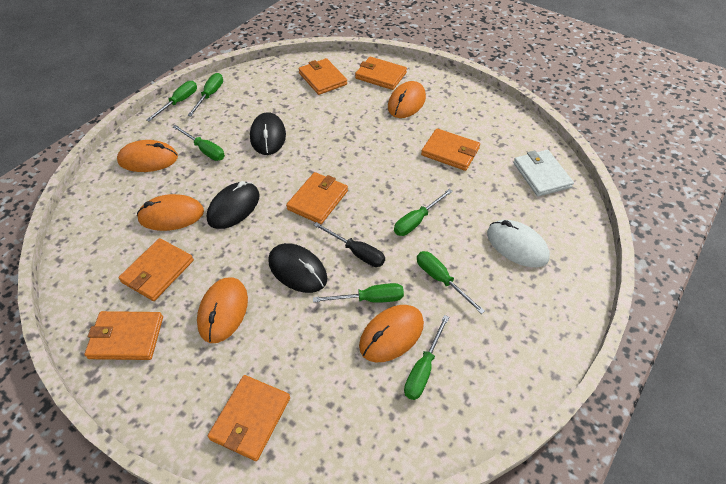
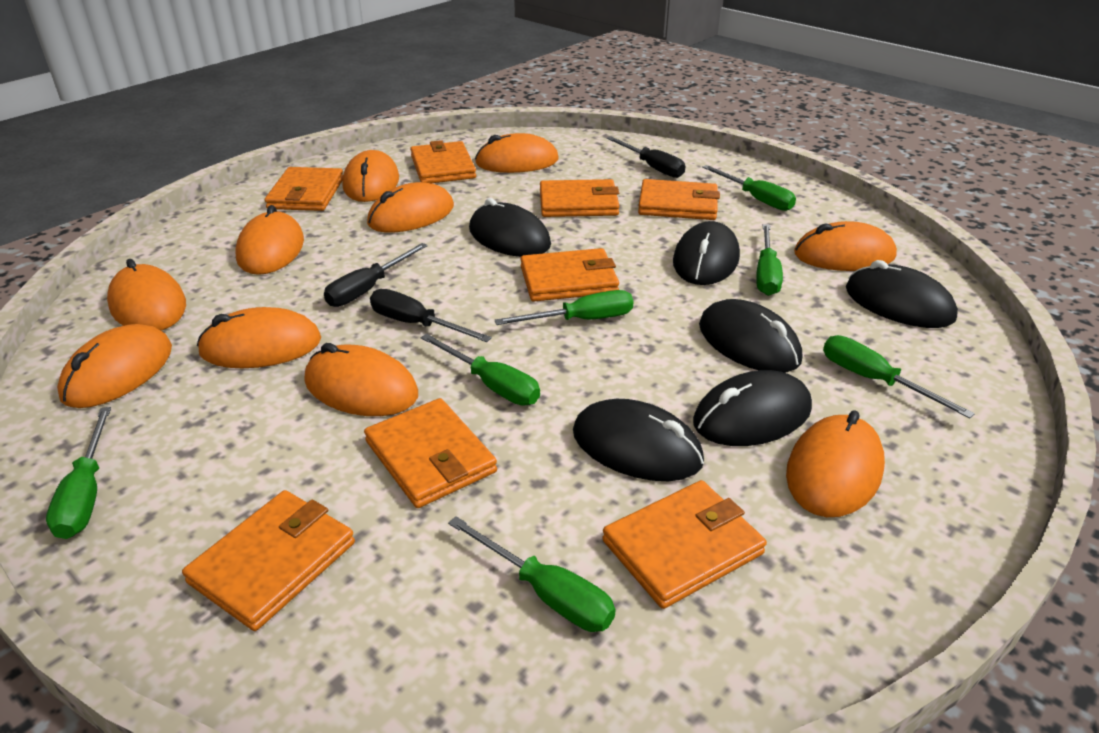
black mouse: 3 -> 6
black screwdriver: 1 -> 3
orange mouse: 5 -> 10
orange wallet: 7 -> 8
white mouse: 1 -> 0
white wallet: 1 -> 0

